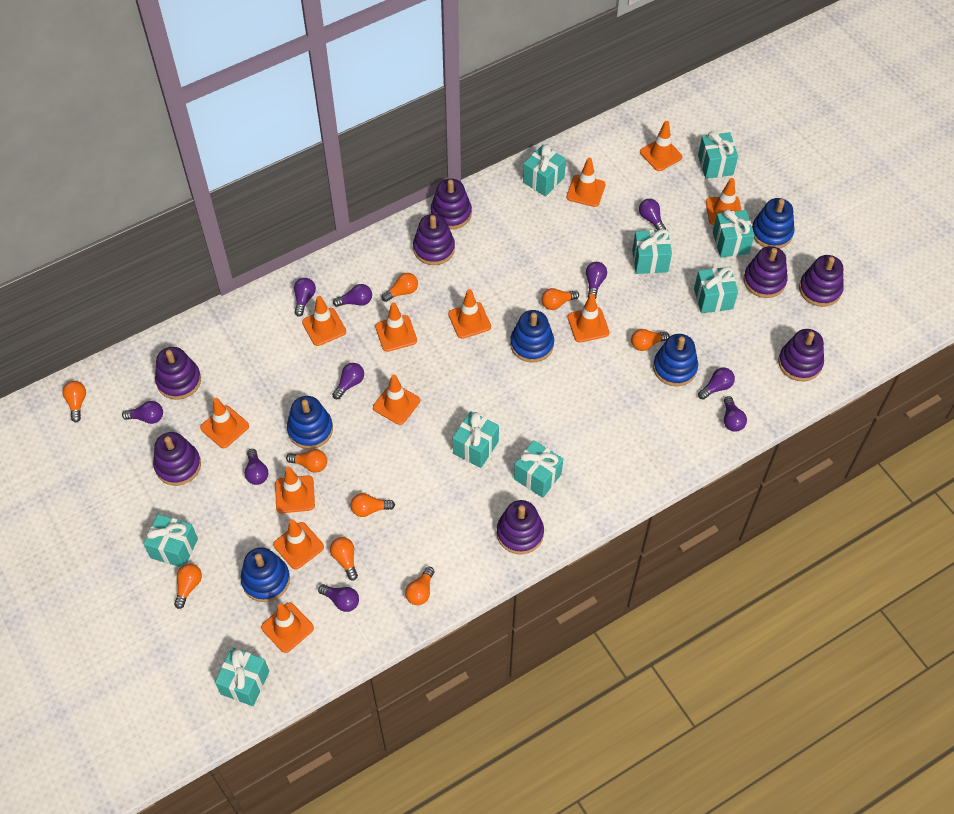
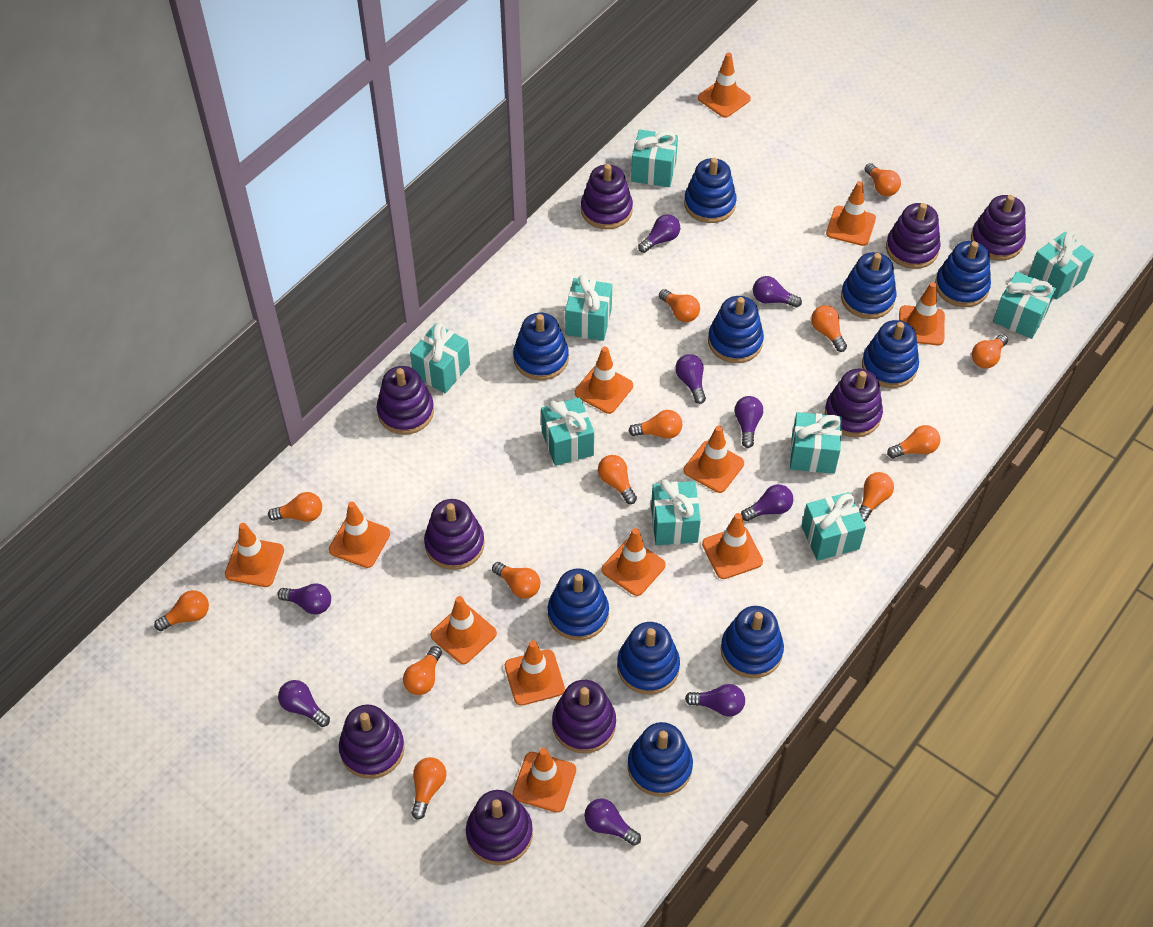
blue stacking toy: 5 -> 10
orange light bulb: 9 -> 13
purple light bulb: 10 -> 9
purple stacking toy: 8 -> 9

